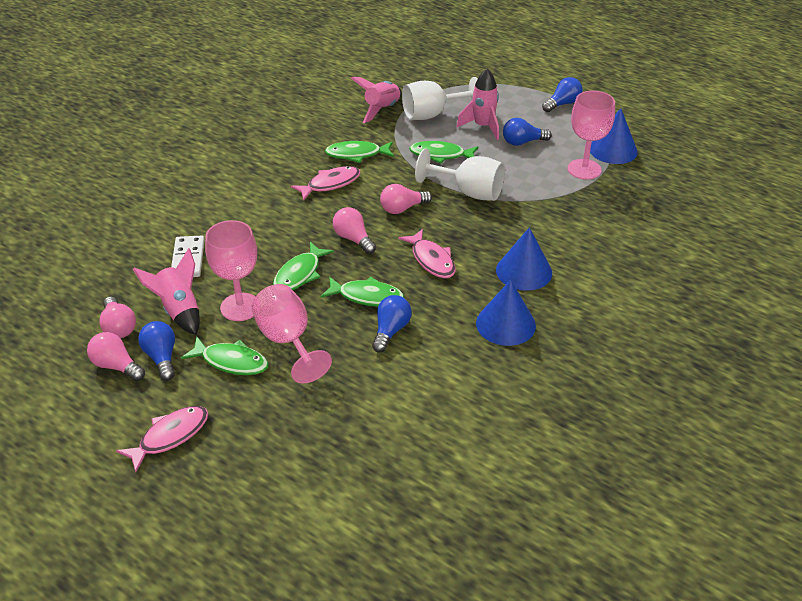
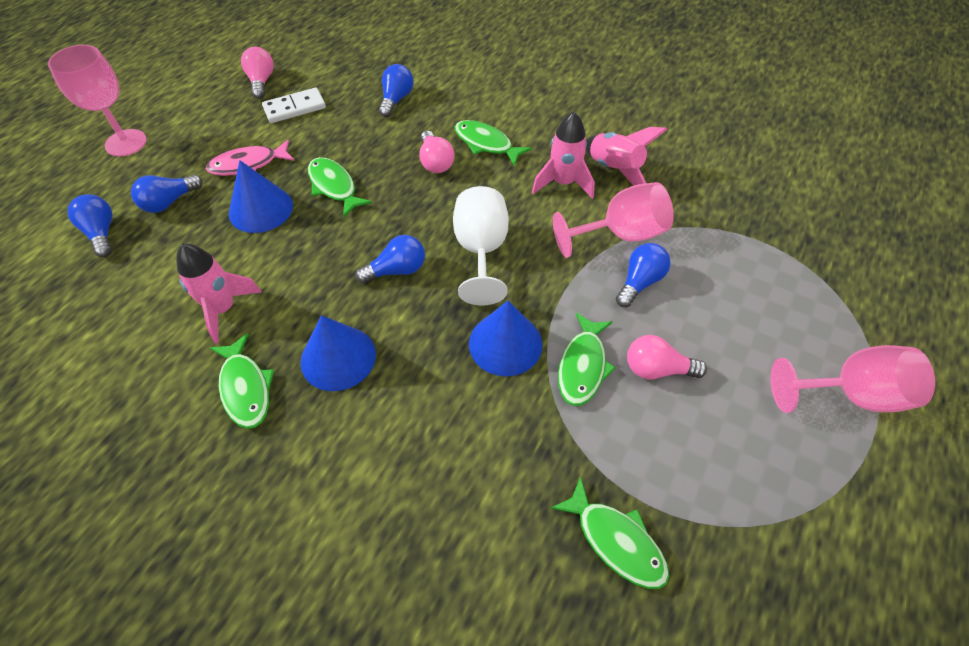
blue light bulb: 4 -> 5
pink fish: 3 -> 1
pink light bulb: 4 -> 3
white goblet: 2 -> 1

